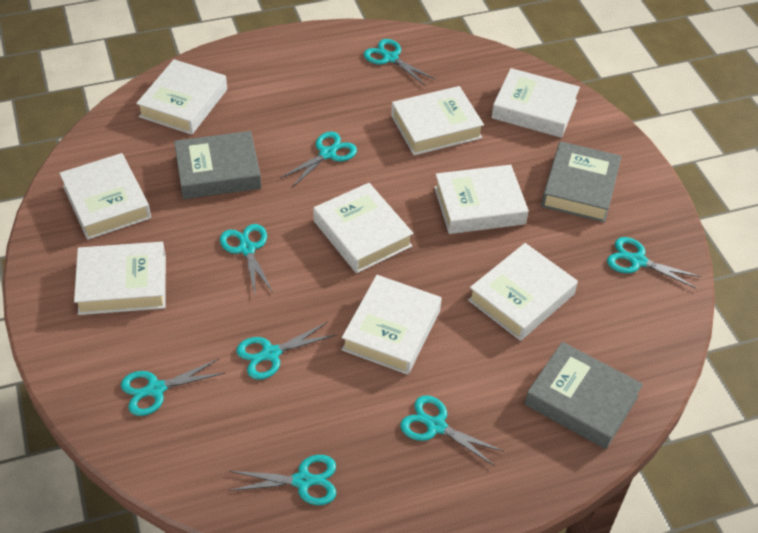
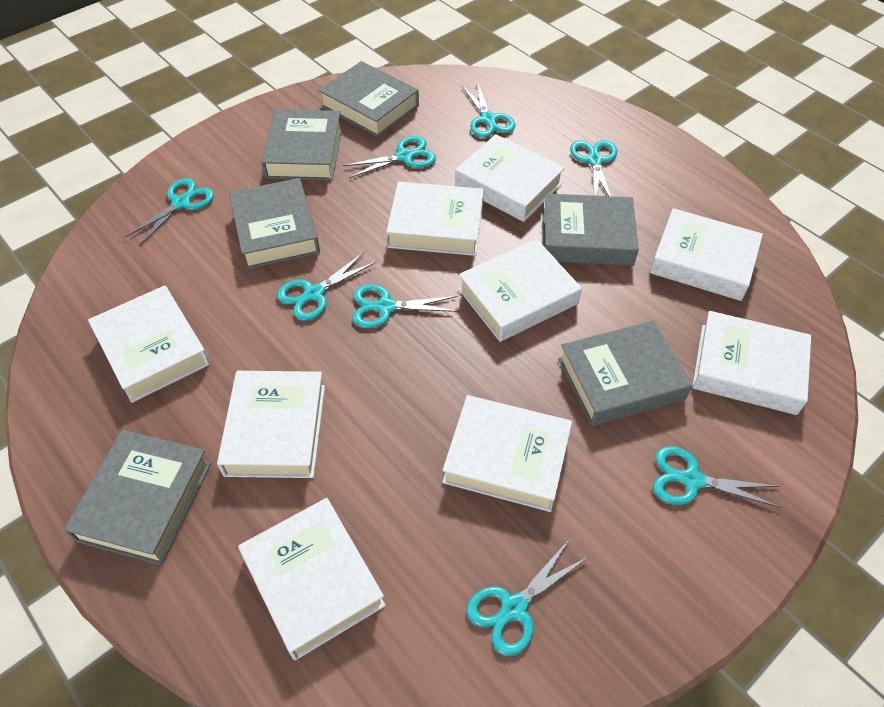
grey book: 3 -> 6

